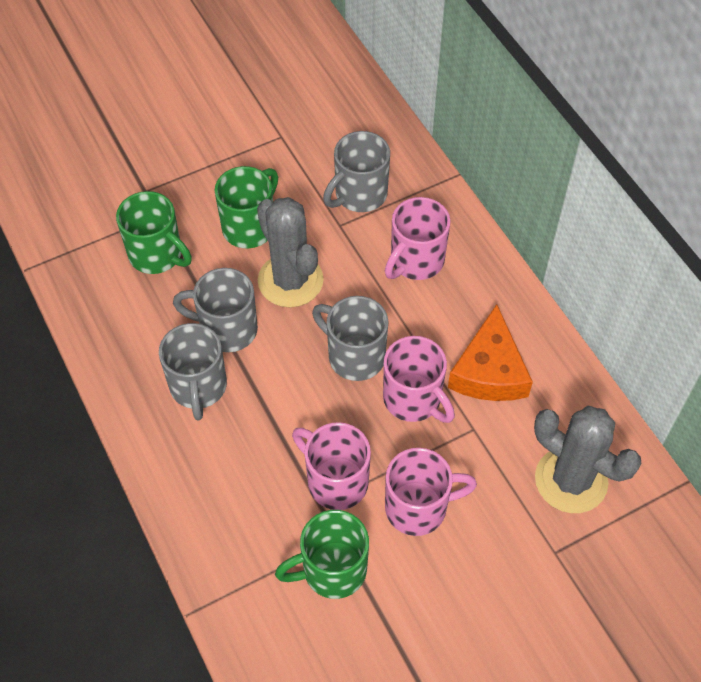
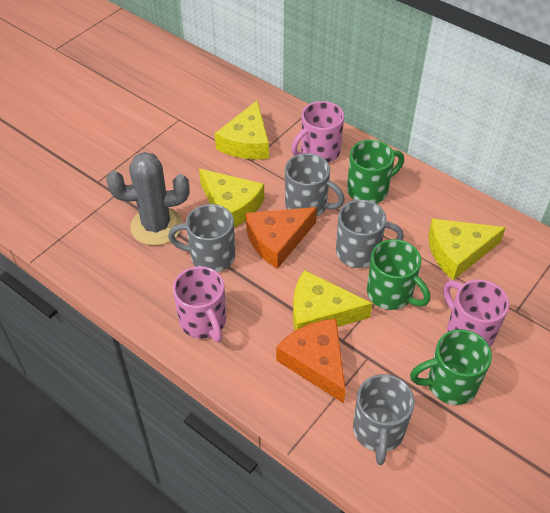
grey cactus: 2 -> 1
orange cheese: 1 -> 2
pink mug: 4 -> 3
yellow cheese: 0 -> 4

